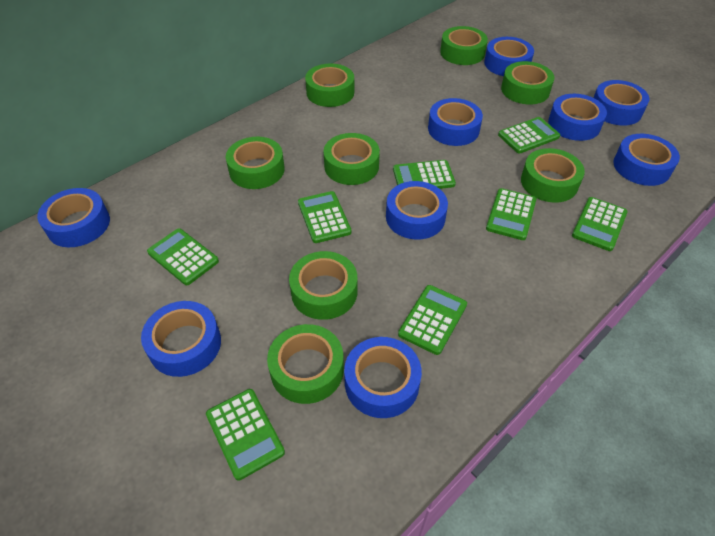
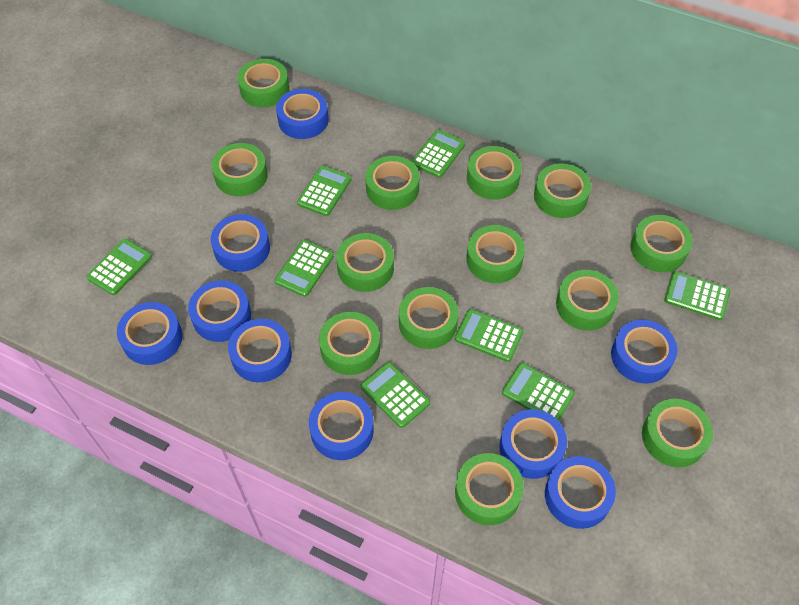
green tape: 8 -> 13

